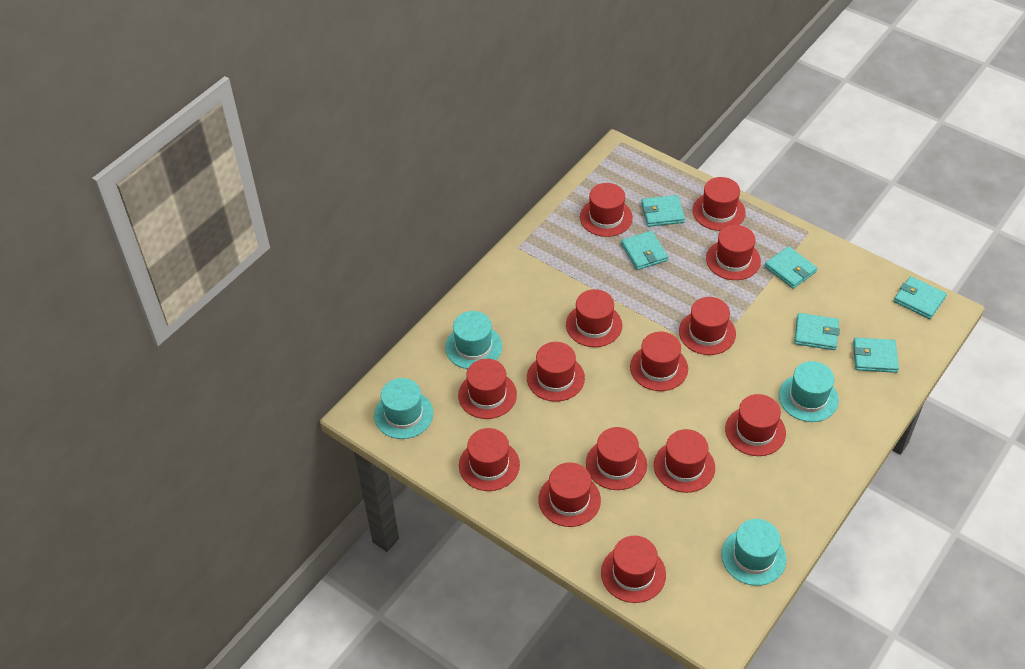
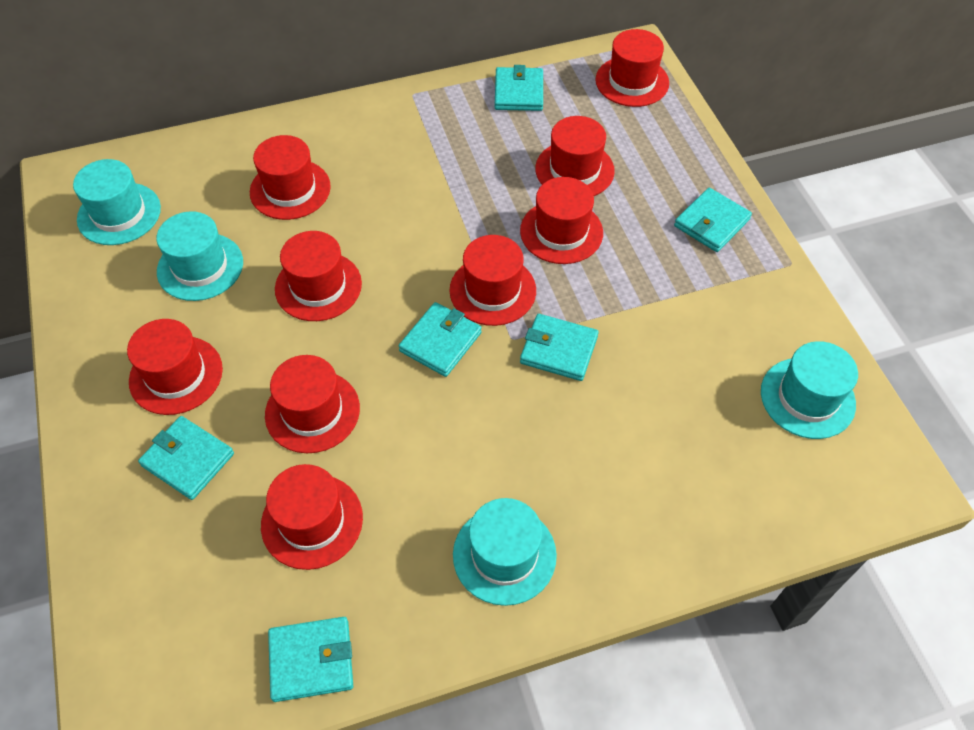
red hat: 14 -> 9

